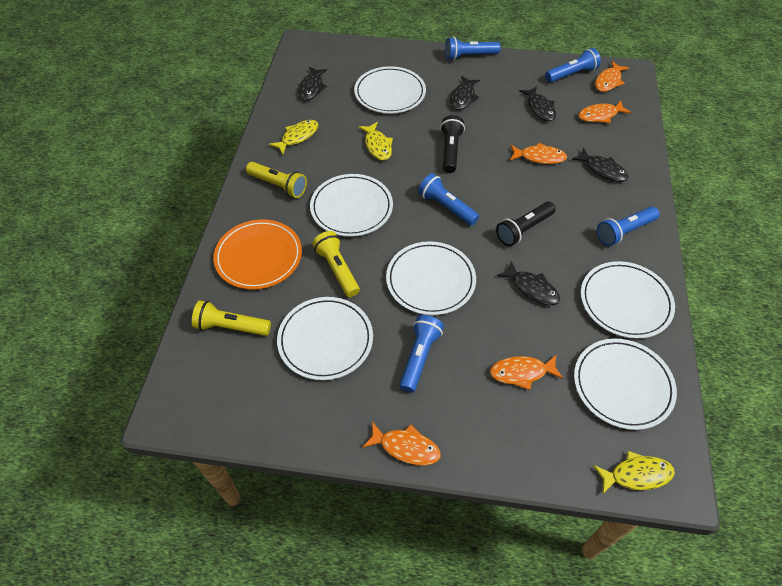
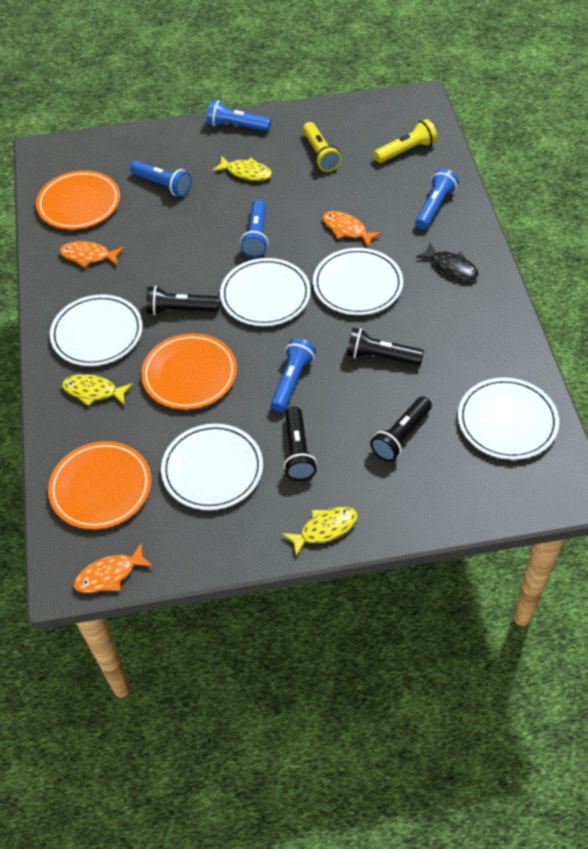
black fish: 5 -> 1
black flashlight: 2 -> 4
orange fish: 5 -> 3
orange plate: 1 -> 3
white plate: 6 -> 5
yellow flashlight: 3 -> 2

